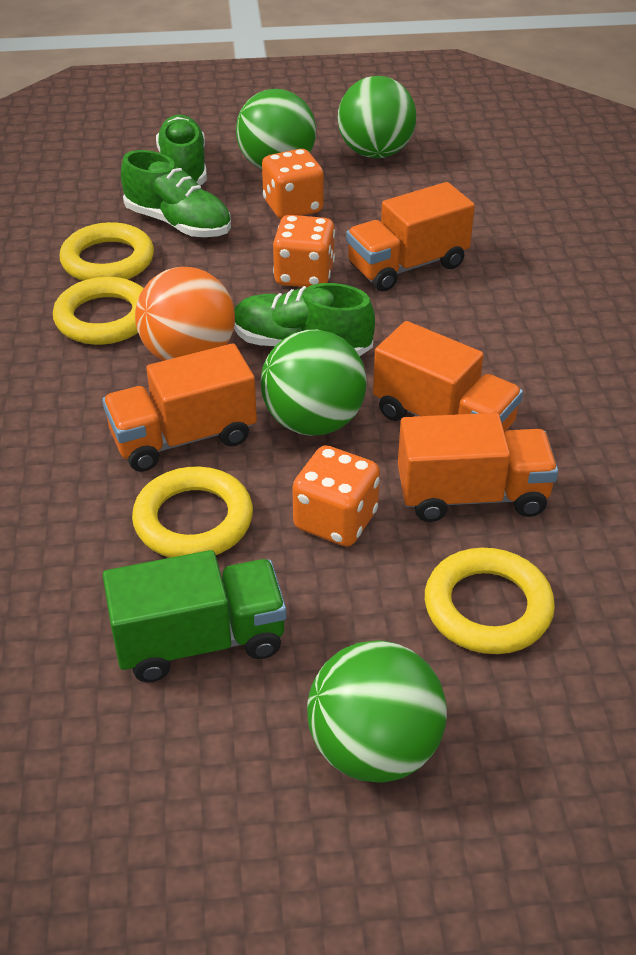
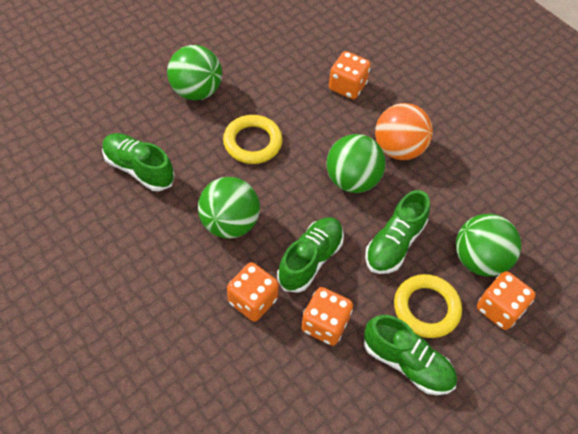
green shoe: 3 -> 4
green truck: 1 -> 0
orange dice: 3 -> 4
orange truck: 4 -> 0
yellow ring: 4 -> 2

